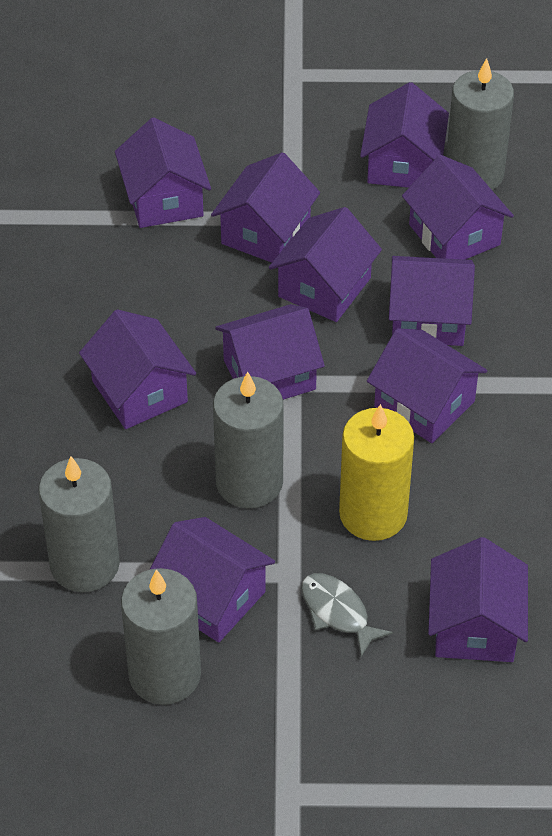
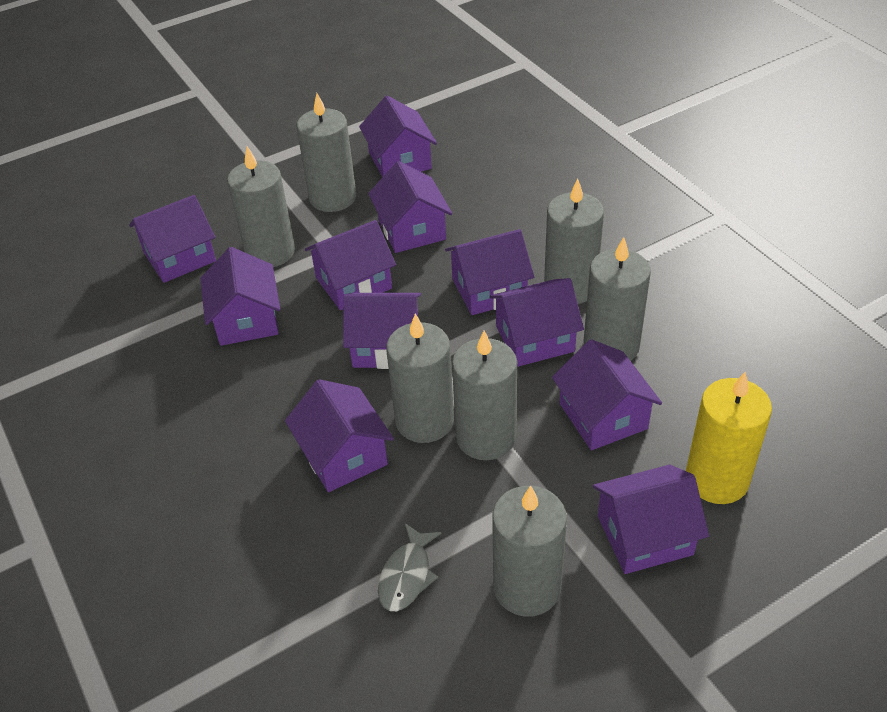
grey candle: 4 -> 7

